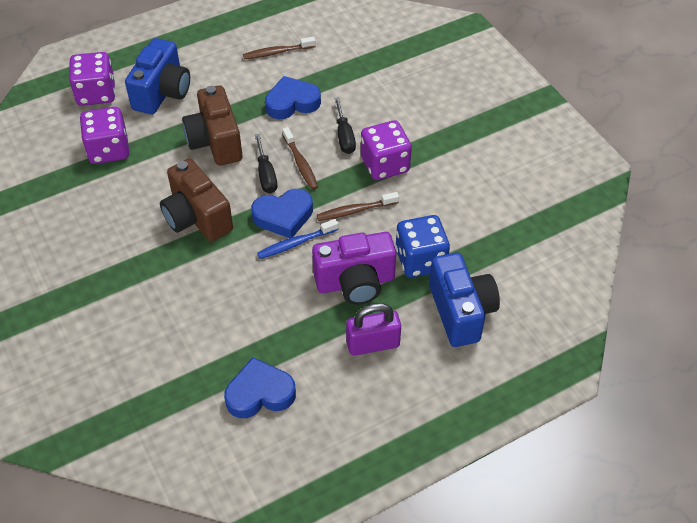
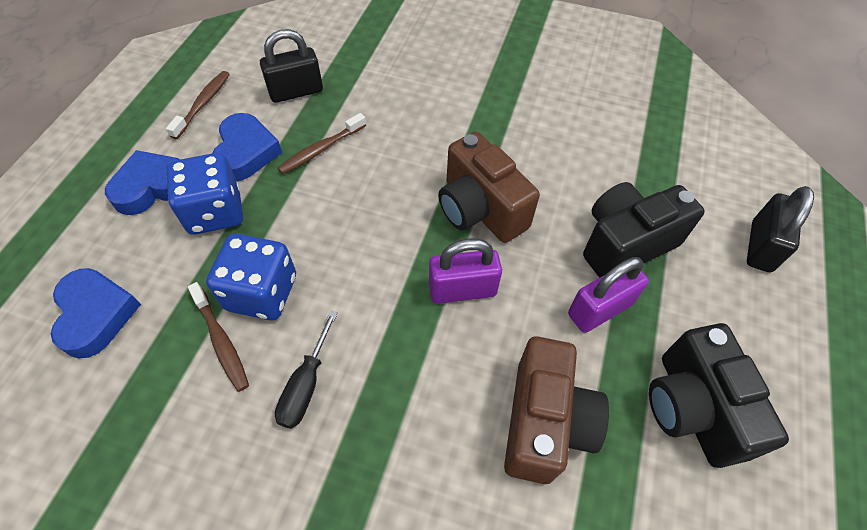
black camera: 0 -> 2
black padlock: 0 -> 2
black screwdriver: 2 -> 1
blue camera: 2 -> 0
blue dice: 1 -> 2
blue toothbrush: 1 -> 0
purple camera: 1 -> 0
purple dice: 3 -> 0
purple padlock: 1 -> 2

